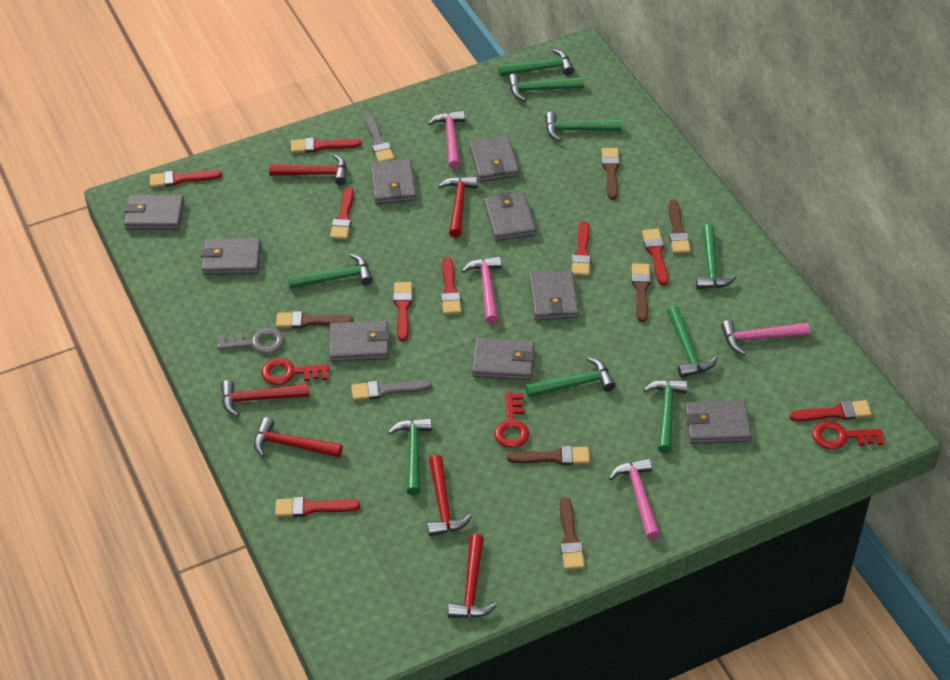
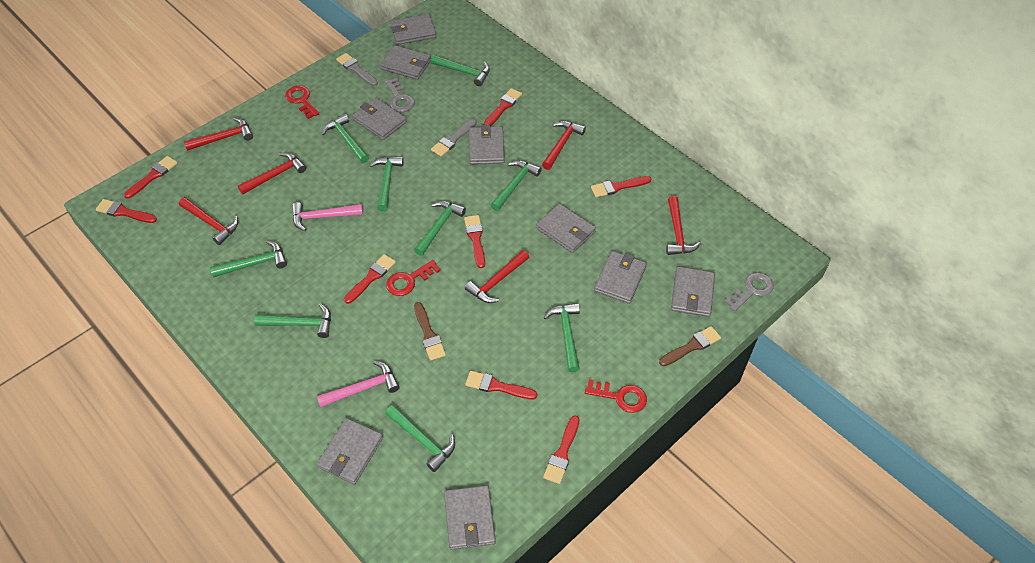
brown brush: 6 -> 2
grey key: 1 -> 2
pink hammer: 4 -> 2
red brush: 9 -> 8

